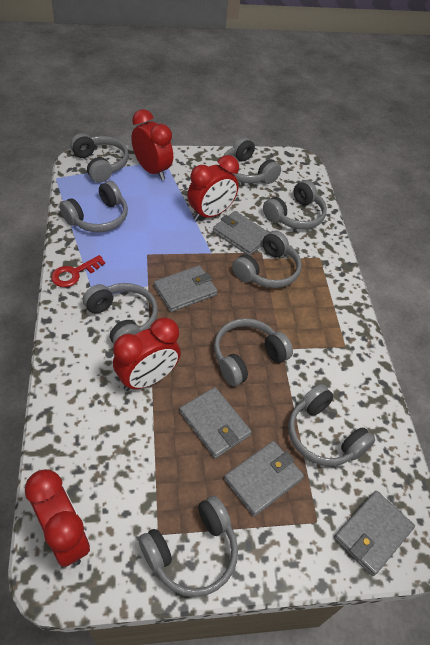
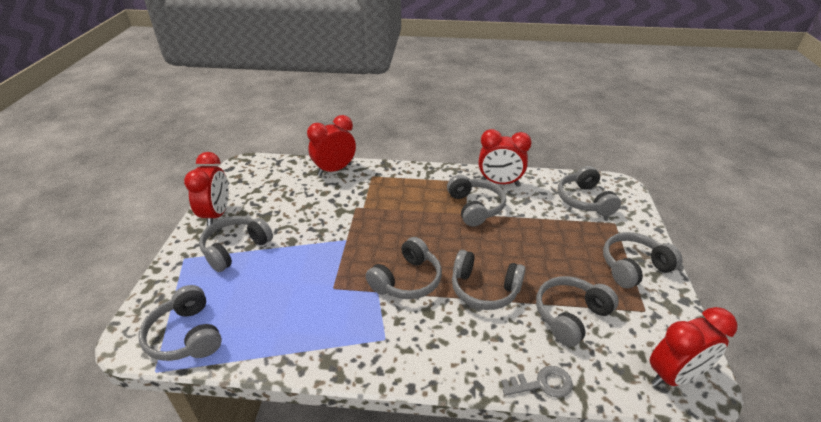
grey headphones: 9 -> 8
grey key: 0 -> 1
grey wallet: 5 -> 0
red key: 1 -> 0

